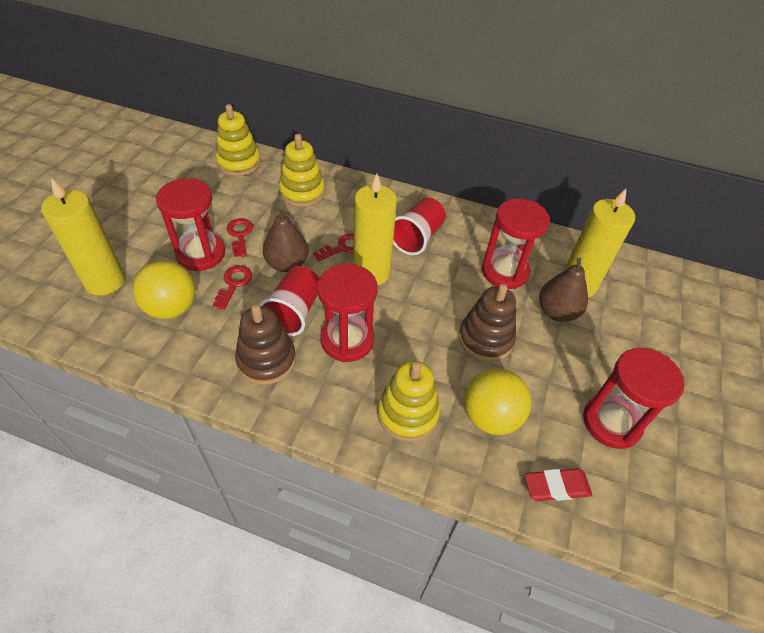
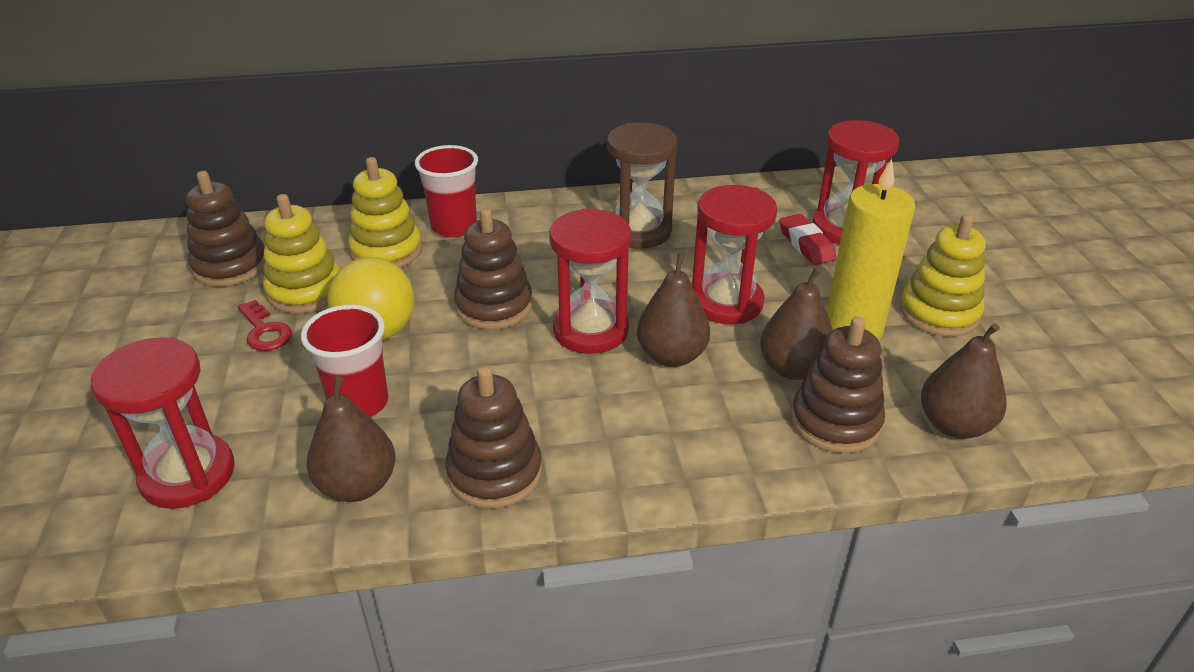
brown hourglass: 0 -> 1
brown pear: 2 -> 4
brown stacking toy: 2 -> 4
red key: 3 -> 1
yellow ball: 2 -> 1
yellow candle: 3 -> 1

